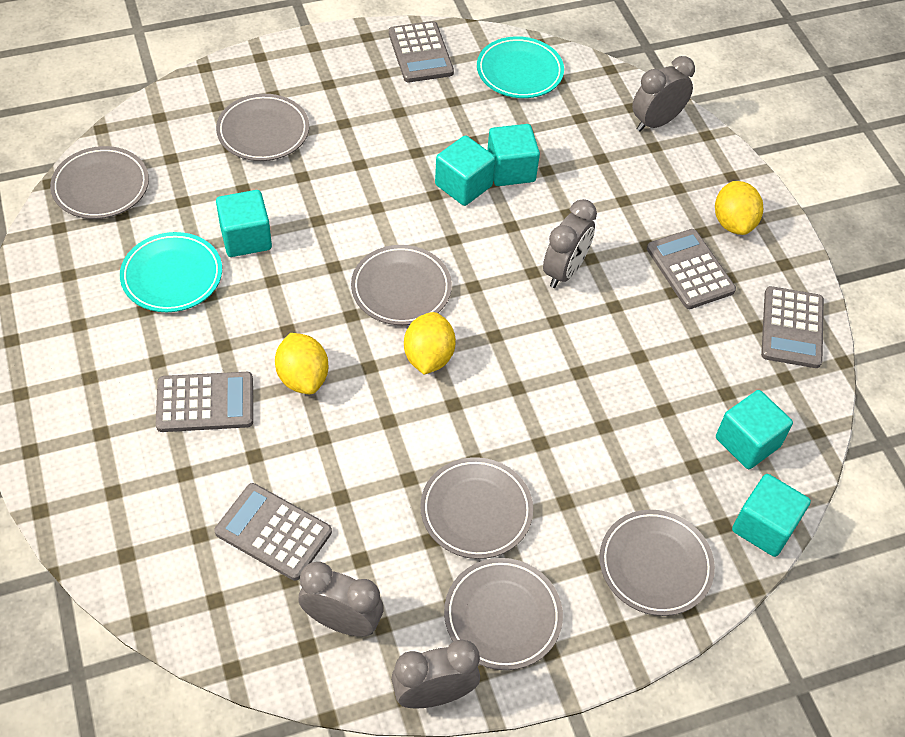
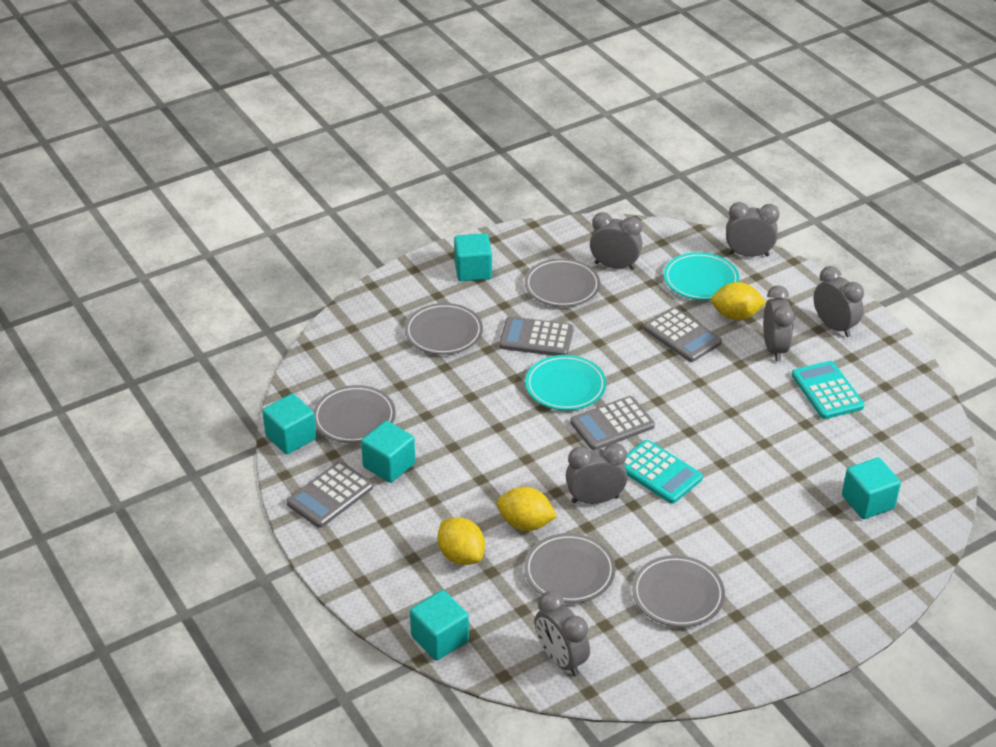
grey calculator: 5 -> 4
grey clock: 4 -> 6
grey plate: 6 -> 5
turquoise calculator: 0 -> 2

